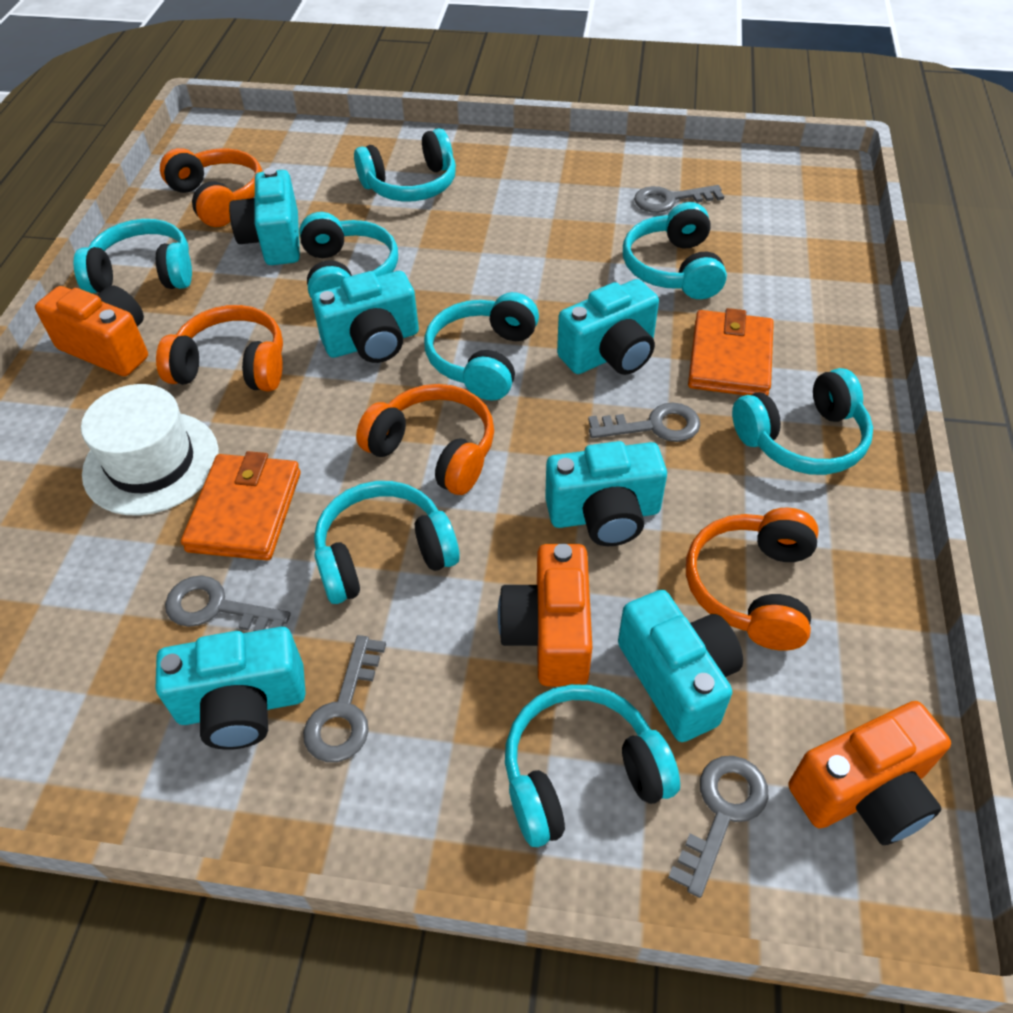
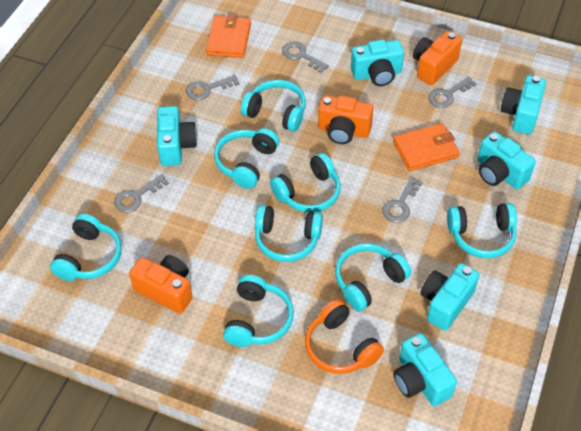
orange headphones: 4 -> 1
white hat: 1 -> 0

